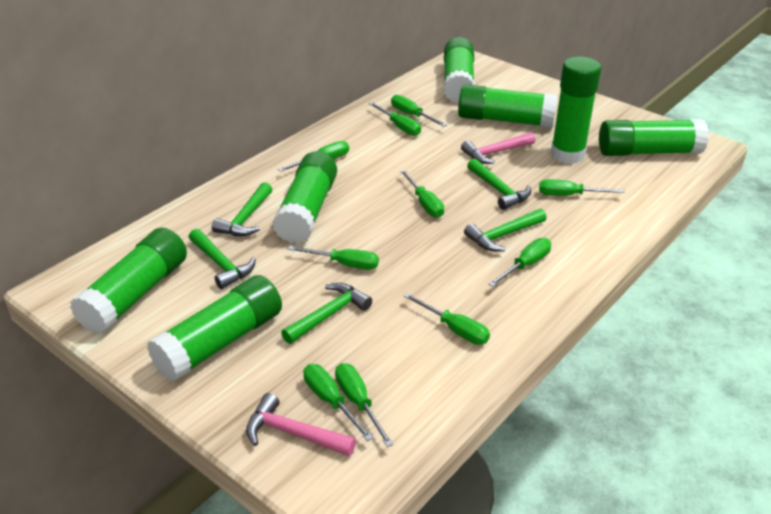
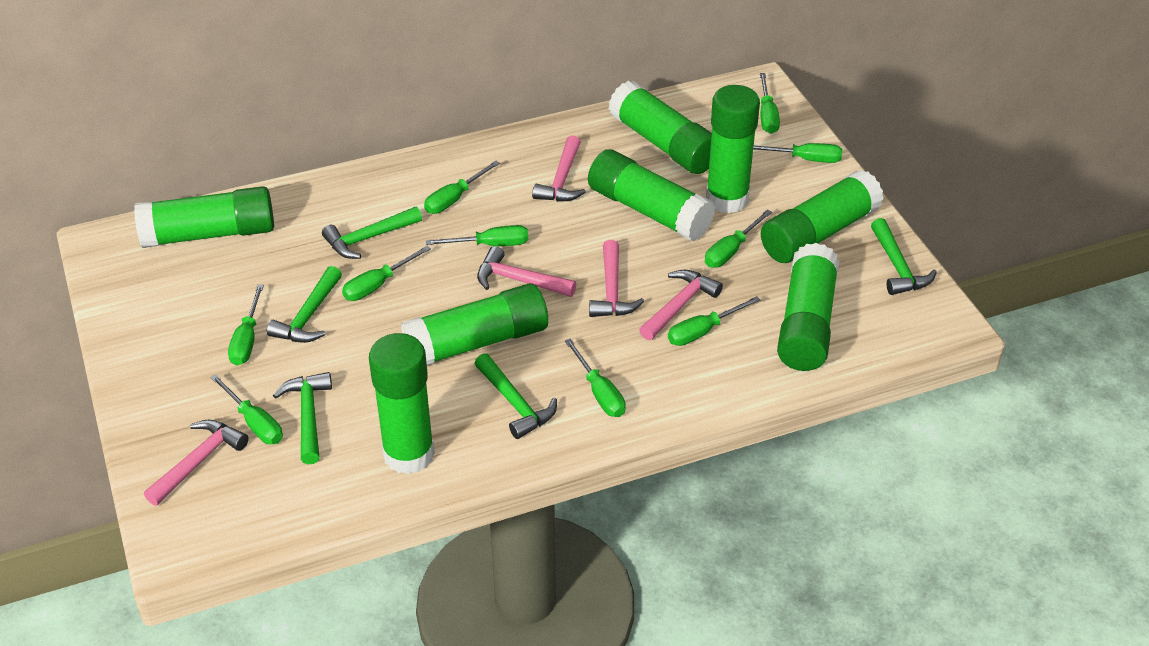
green glue stick: 7 -> 8
pink hammer: 2 -> 5

